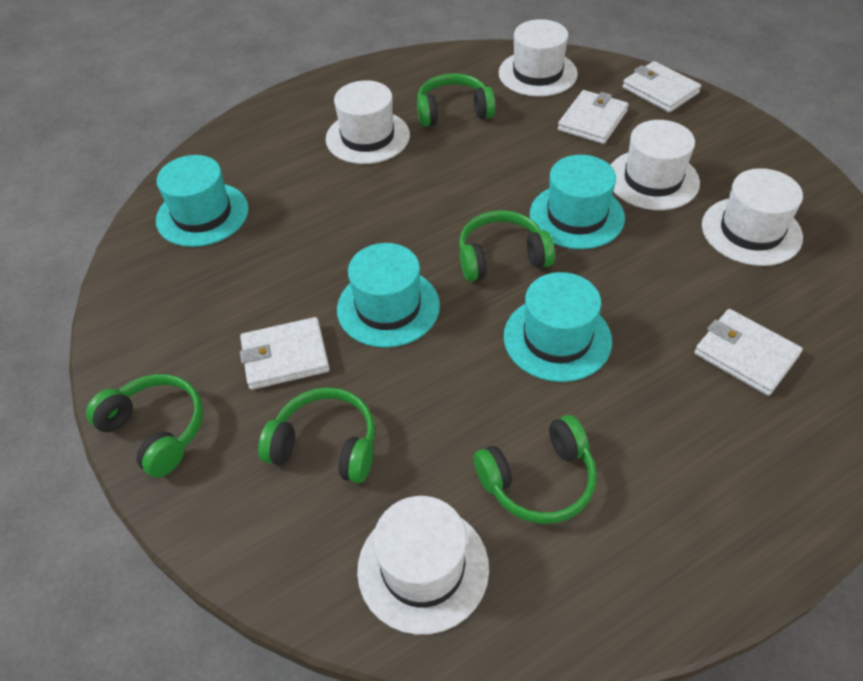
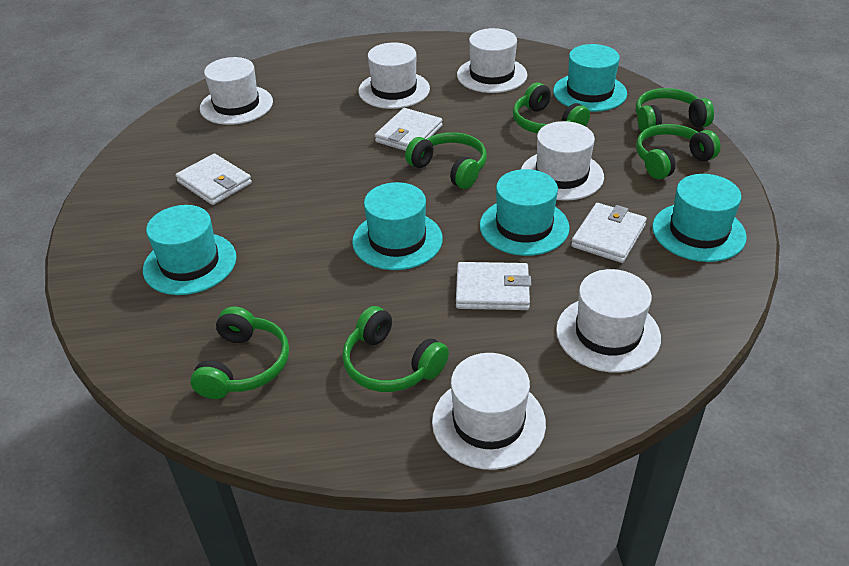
green headphones: 5 -> 6
turquoise hat: 4 -> 5
white hat: 5 -> 6

